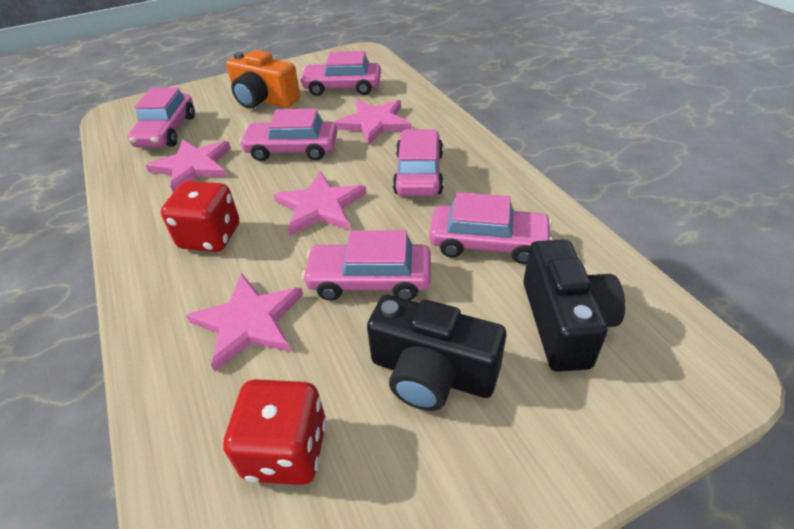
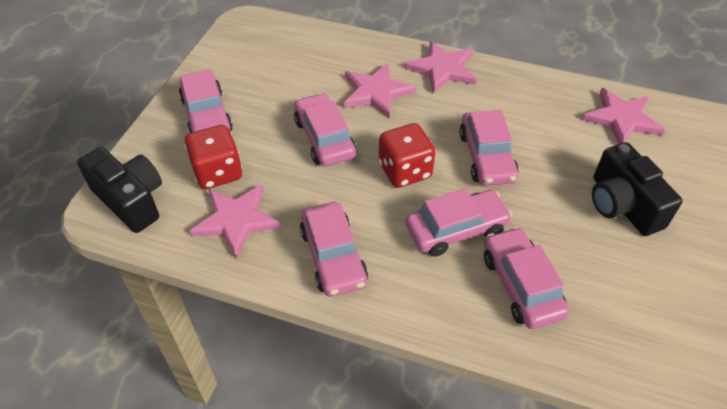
orange camera: 1 -> 0

